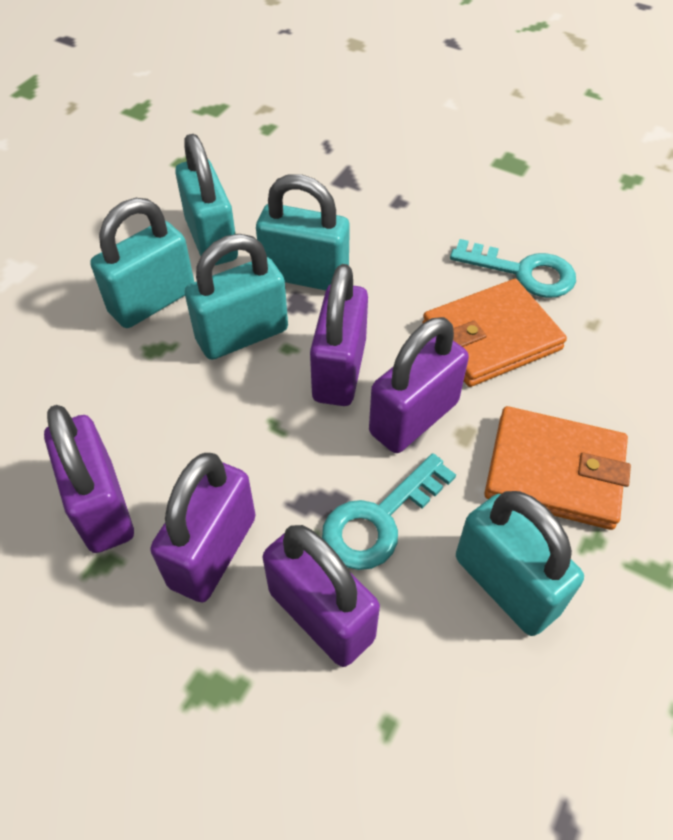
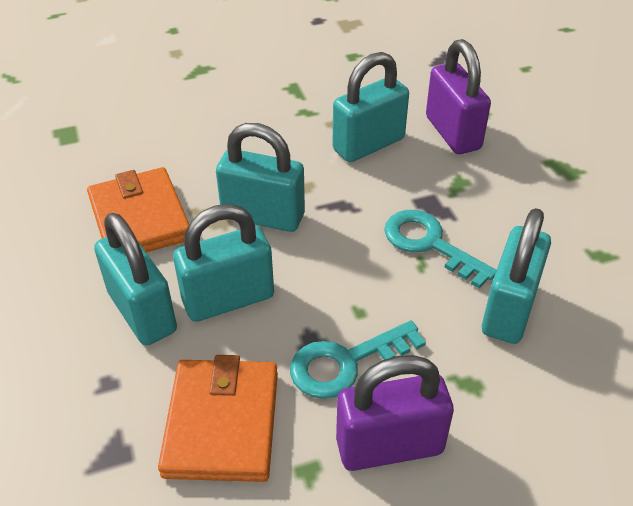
purple padlock: 5 -> 2

